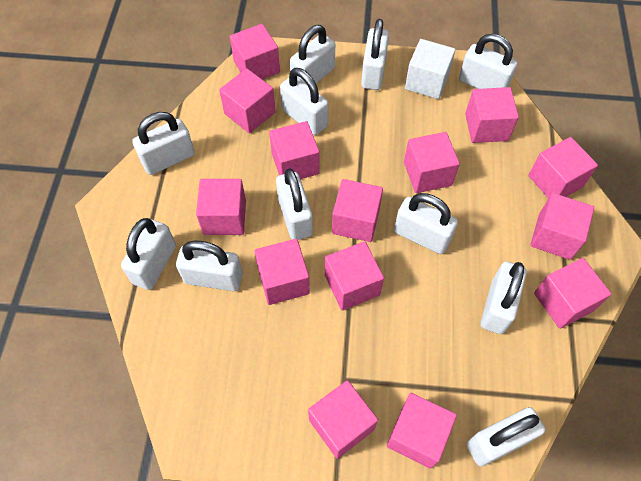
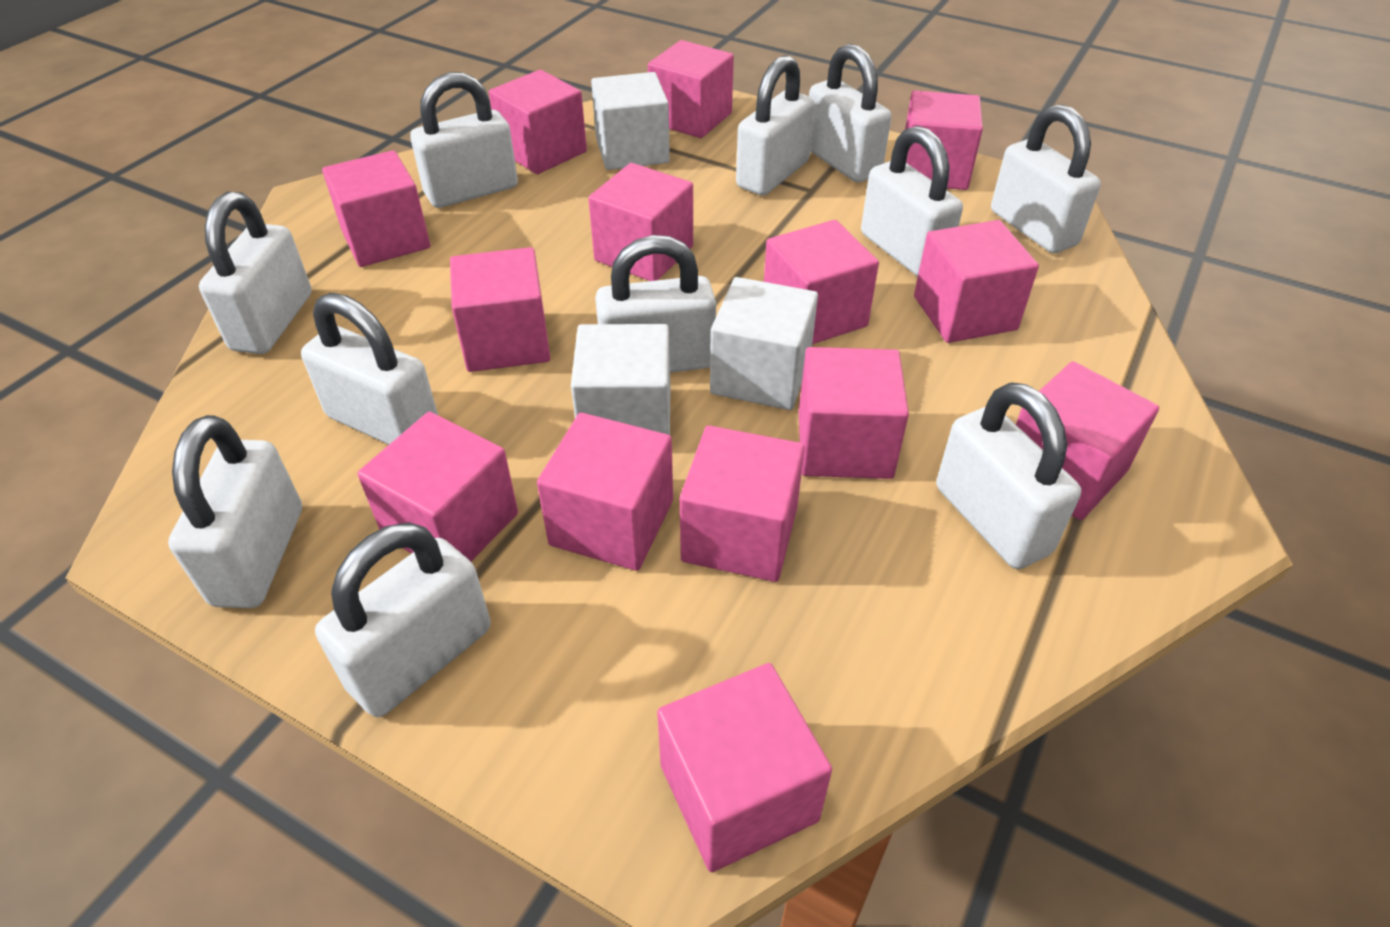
white cube: 1 -> 3

